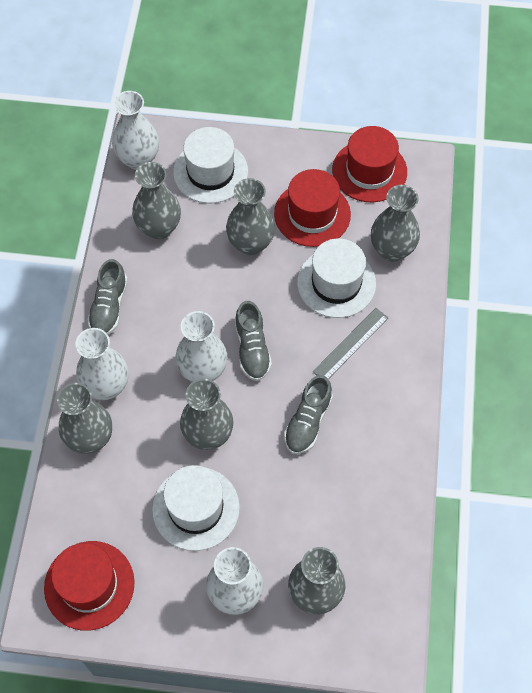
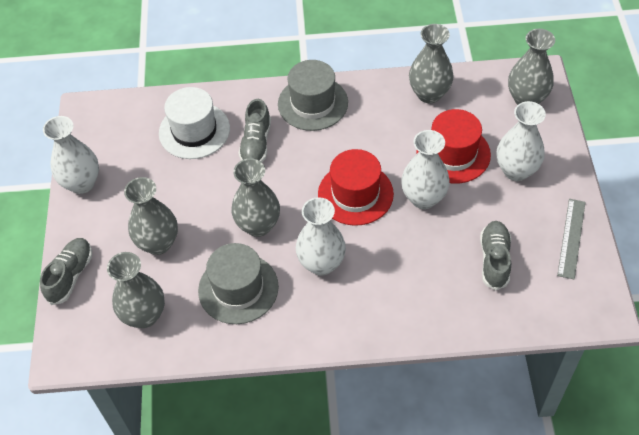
grey hat: 0 -> 2
grey vase: 6 -> 5
red hat: 3 -> 2
white hat: 3 -> 1

